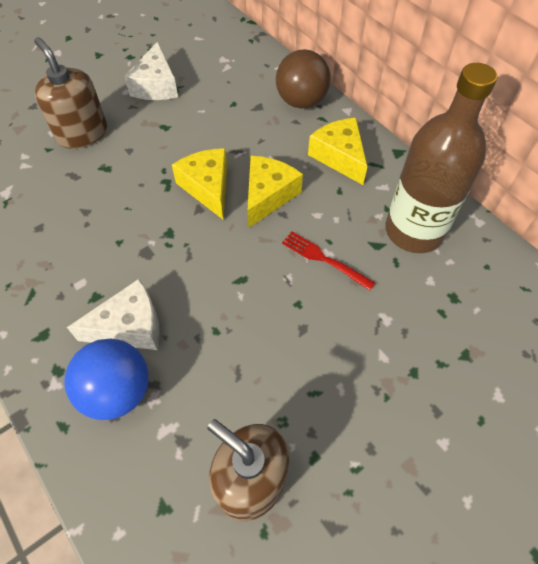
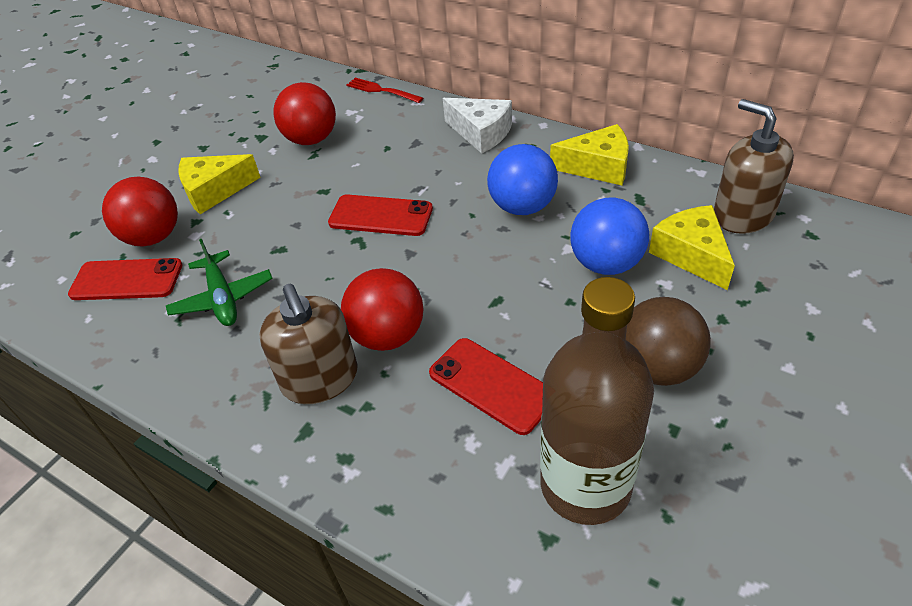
blue ball: 1 -> 2
green plane: 0 -> 1
red ball: 0 -> 3
red phone: 0 -> 3
white cheese: 2 -> 1

